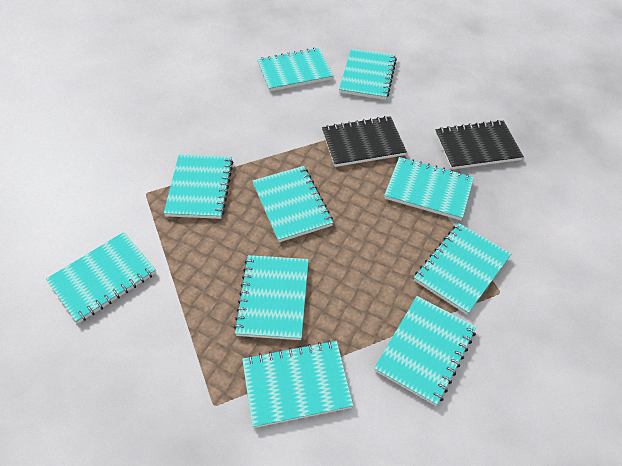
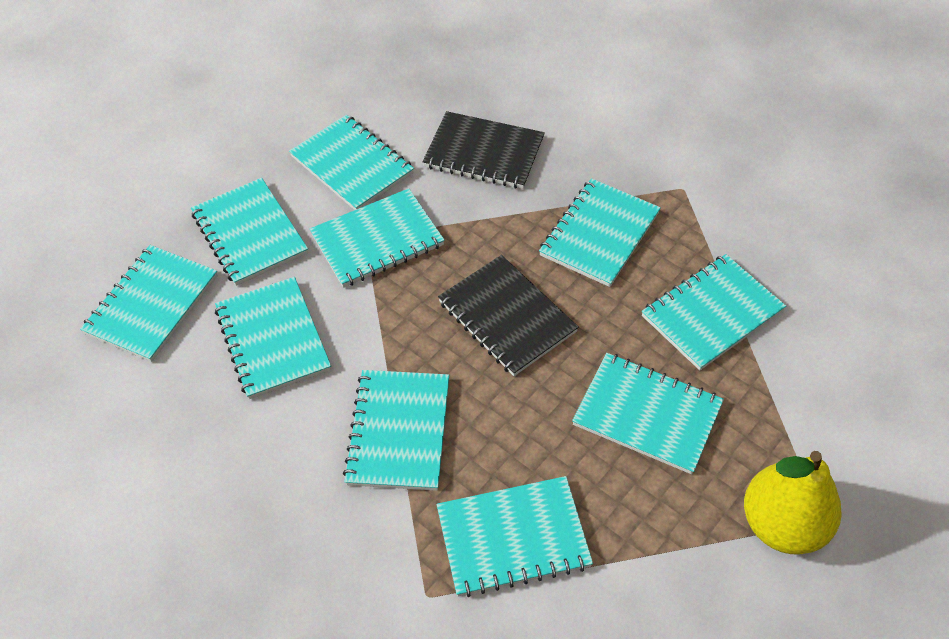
yellow pear: 0 -> 1

